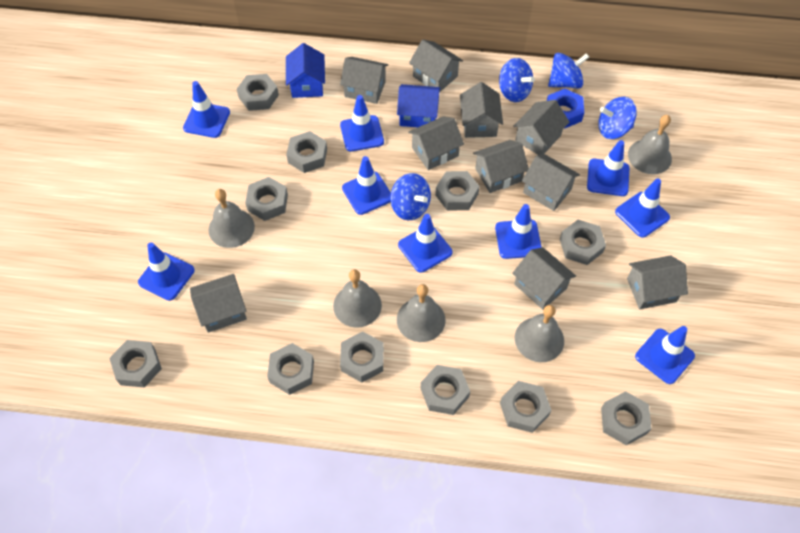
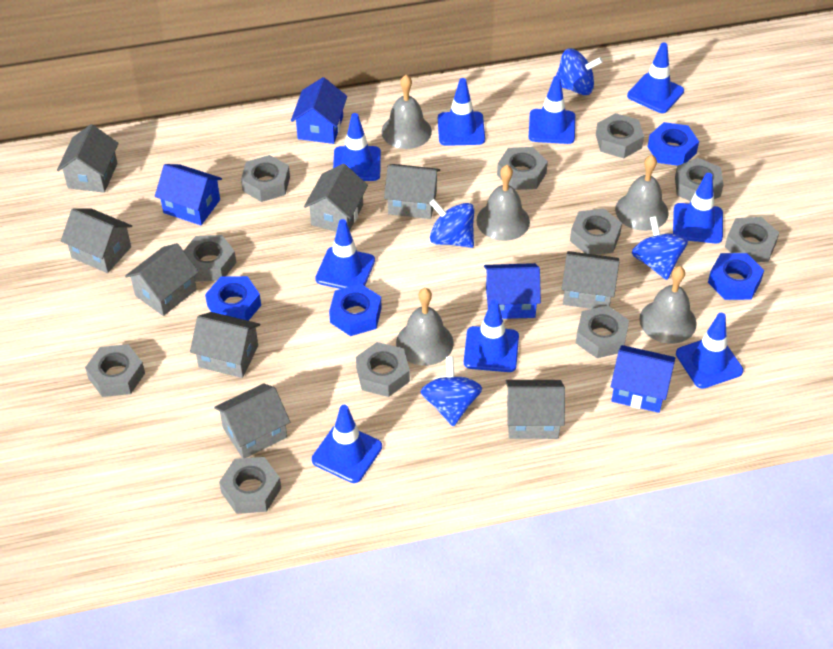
blue house: 2 -> 4
blue nut: 1 -> 4
grey house: 10 -> 9

